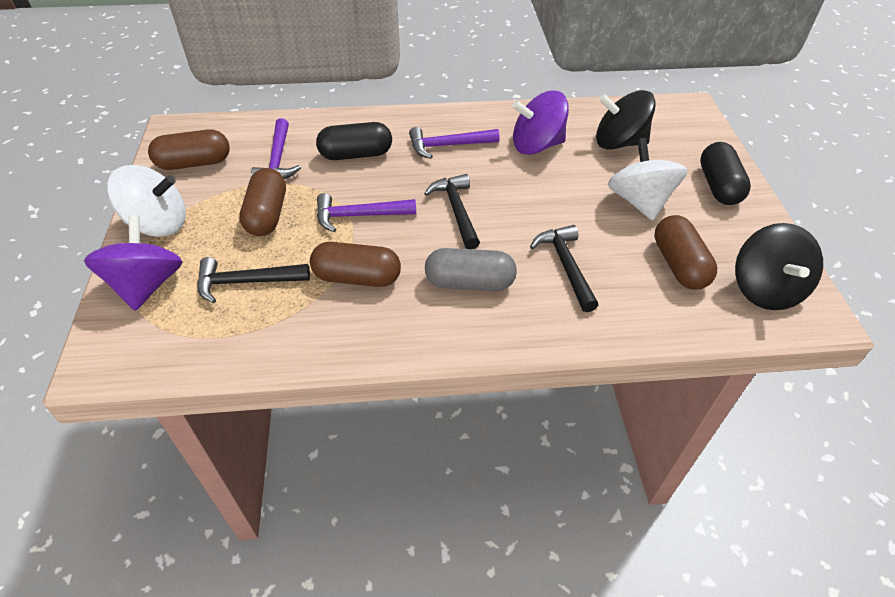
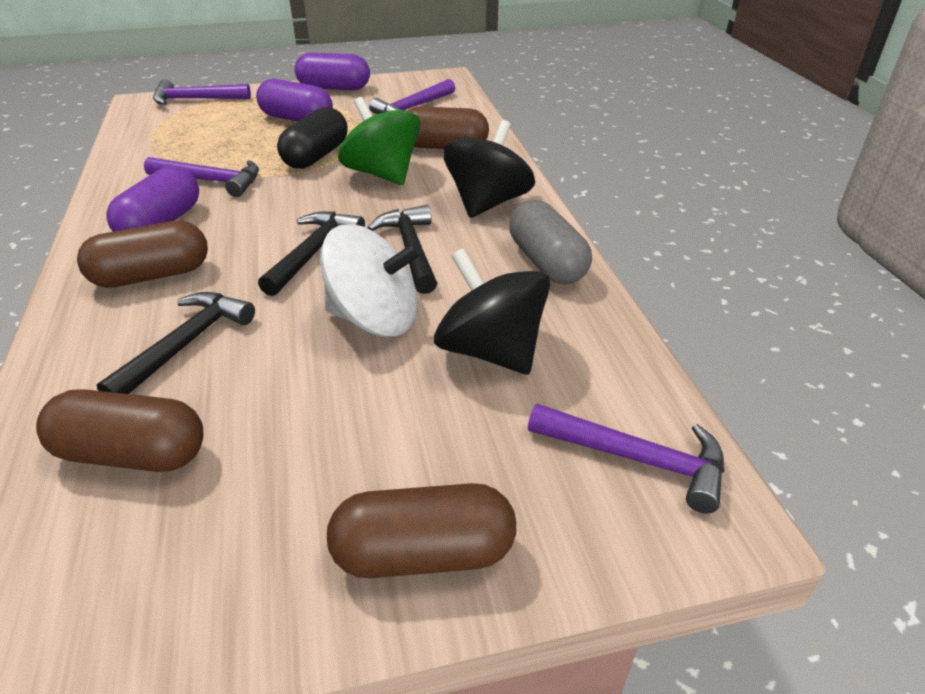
black capsule: 2 -> 1
green spinning top: 0 -> 1
purple capsule: 0 -> 3
purple hammer: 3 -> 4
purple spinning top: 2 -> 0
white spinning top: 2 -> 1

